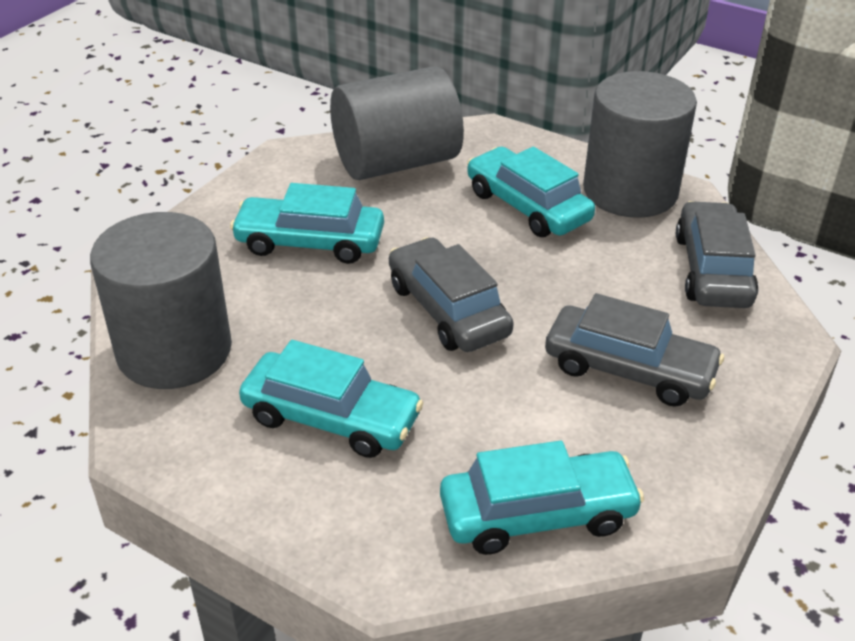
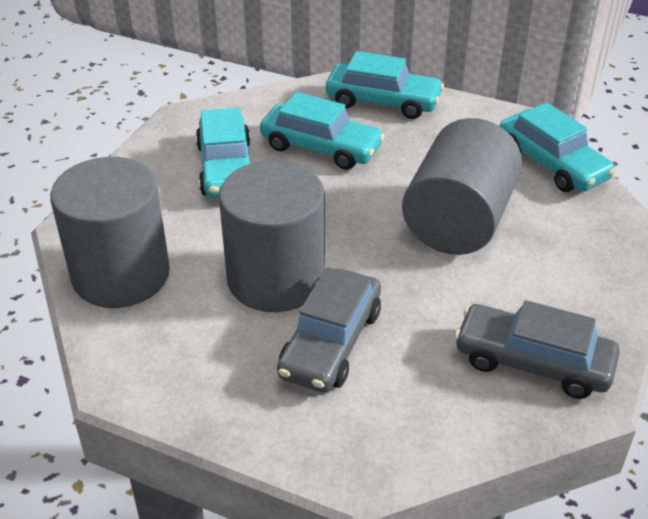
grey car: 3 -> 2

